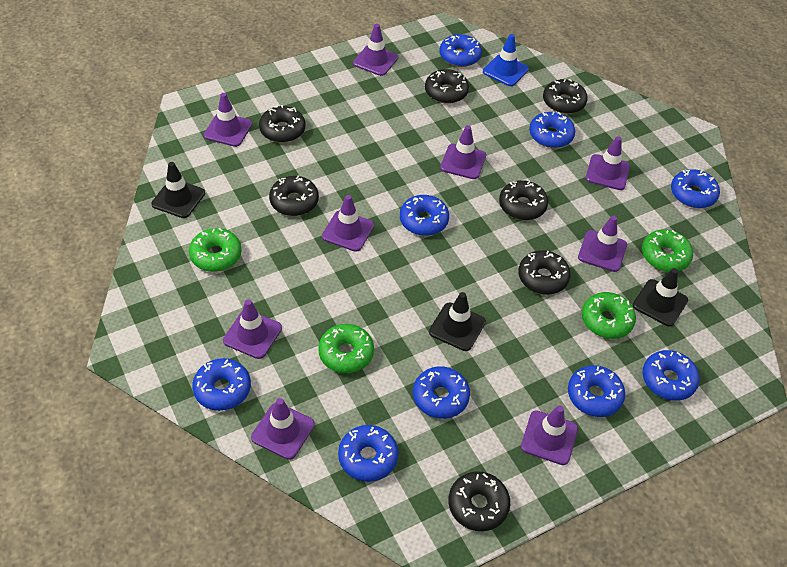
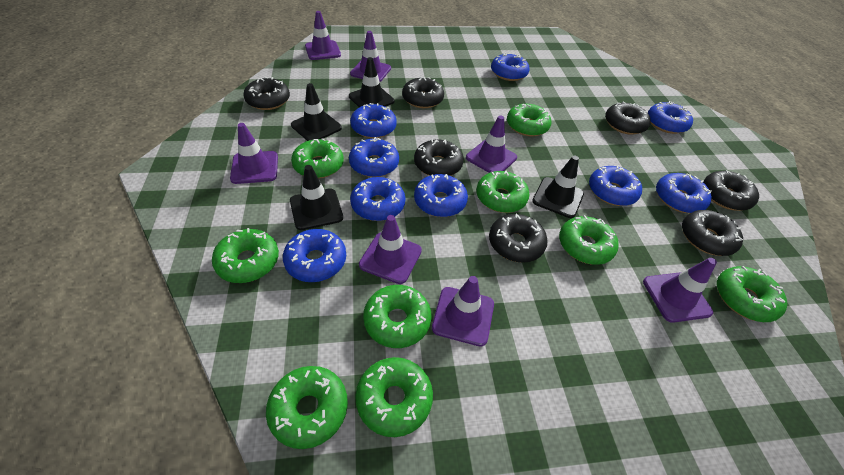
black traffic cone: 3 -> 4
blue traffic cone: 1 -> 0
green donut: 4 -> 9
purple traffic cone: 9 -> 7

